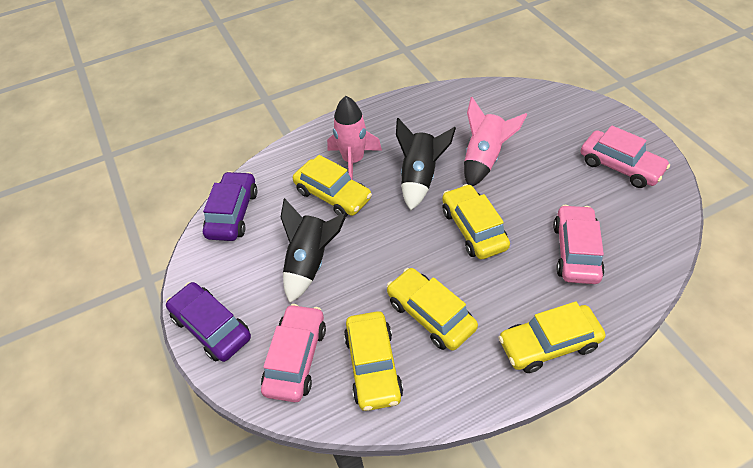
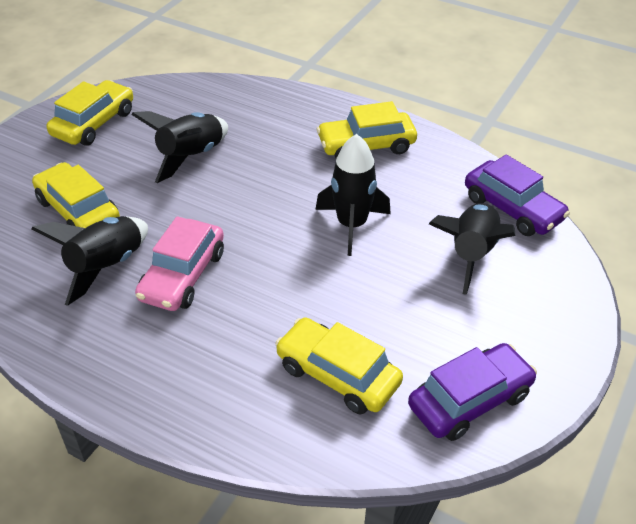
black rocket: 2 -> 4
pink car: 3 -> 1
pink rocket: 2 -> 0
yellow car: 5 -> 4

